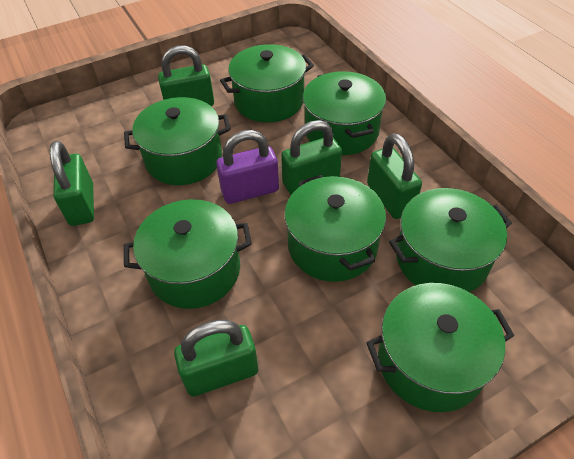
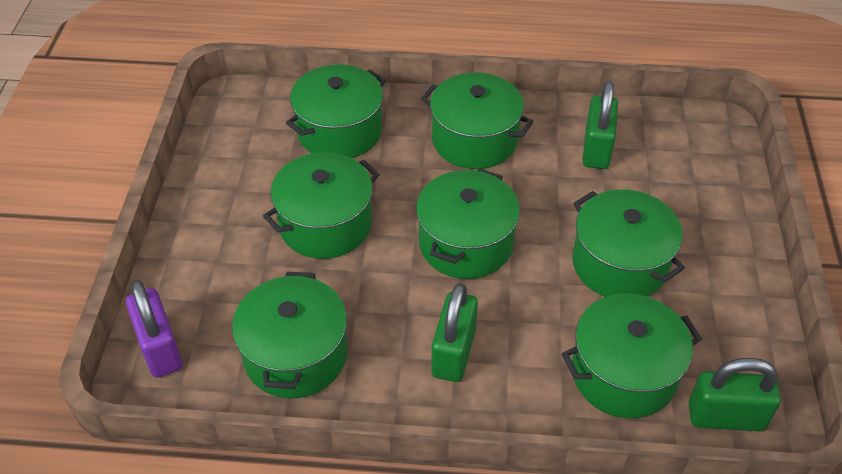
green padlock: 5 -> 3

